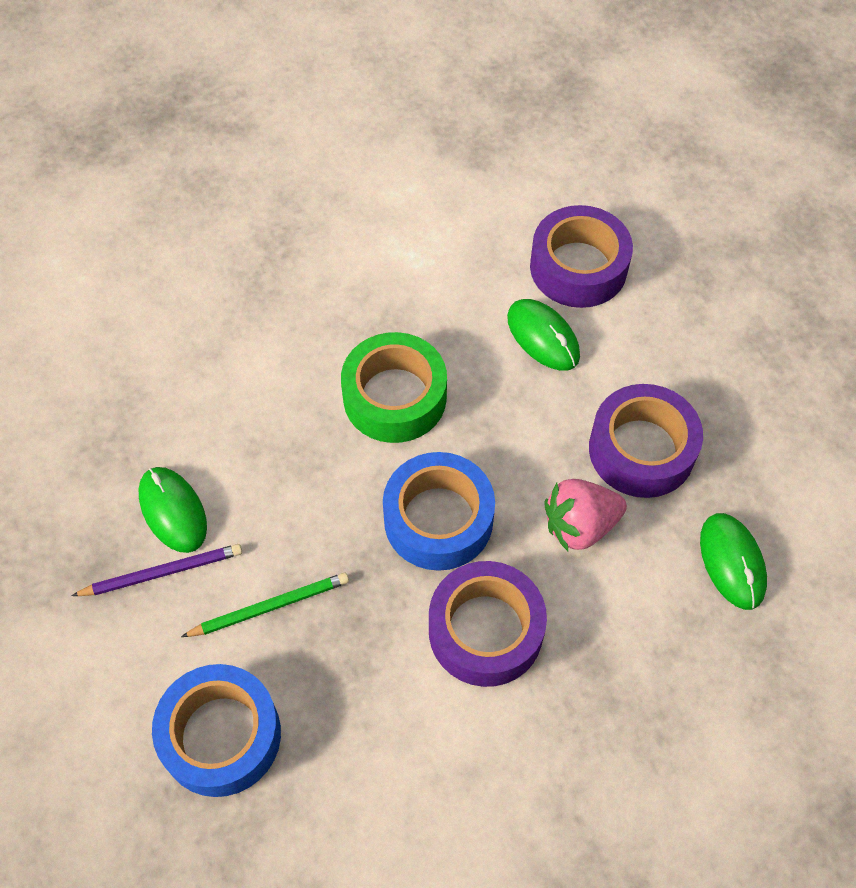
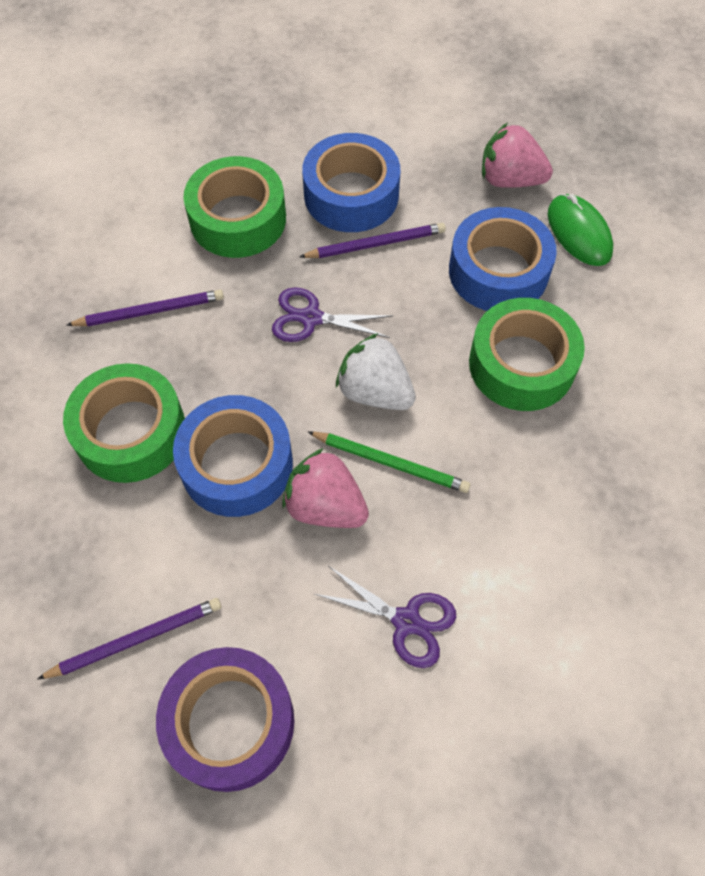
blue tape: 2 -> 3
green mouse: 3 -> 1
green tape: 1 -> 3
pink strawberry: 1 -> 2
purple pencil: 1 -> 3
purple scissors: 0 -> 2
purple tape: 3 -> 1
white strawberry: 0 -> 1

